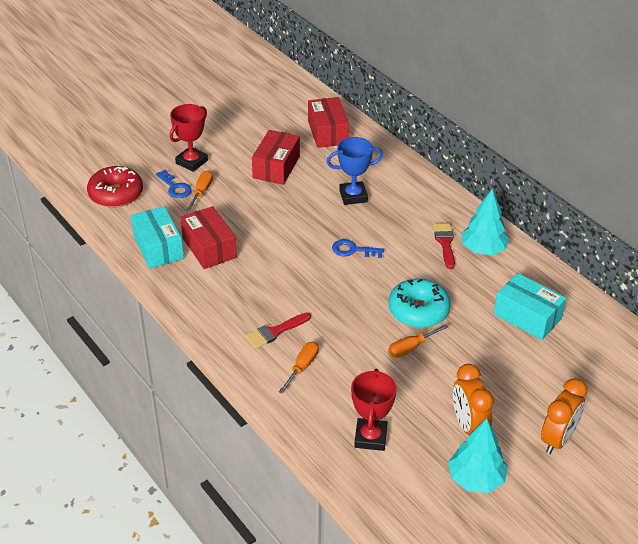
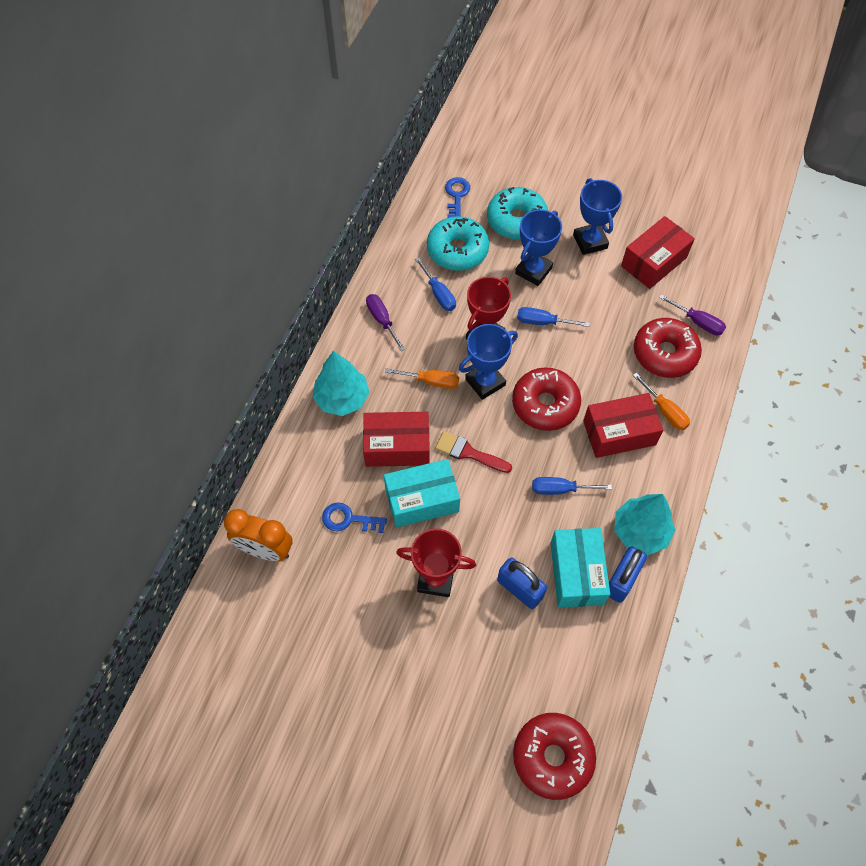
blue padlock: 0 -> 2
blue screwdriver: 0 -> 3
blue trophy: 1 -> 3
orange clock: 2 -> 1
orange screwdriver: 3 -> 2
purple screwdriver: 0 -> 2
red brush: 2 -> 1
red donut: 1 -> 3
turquoise donut: 1 -> 2

